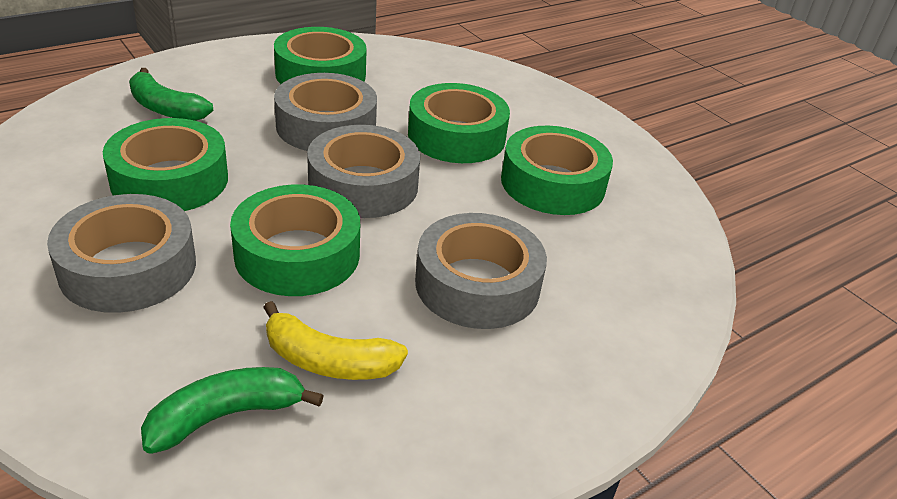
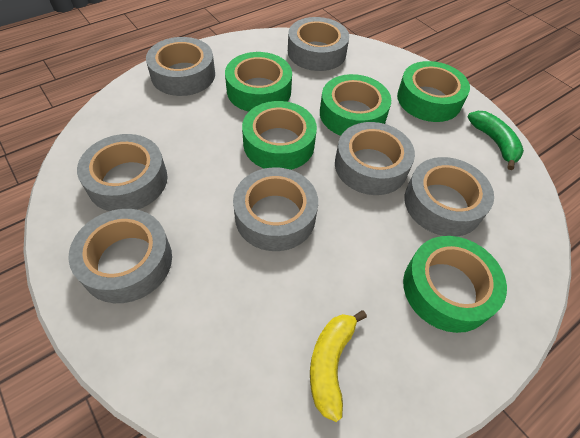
green banana: 2 -> 1
grey tape: 4 -> 7

